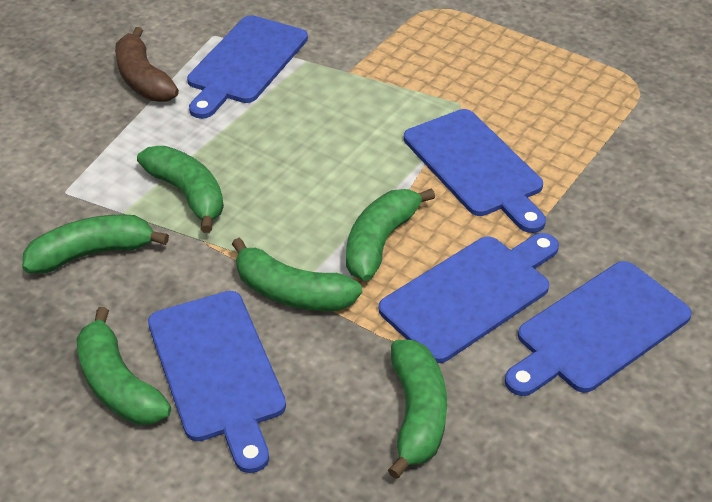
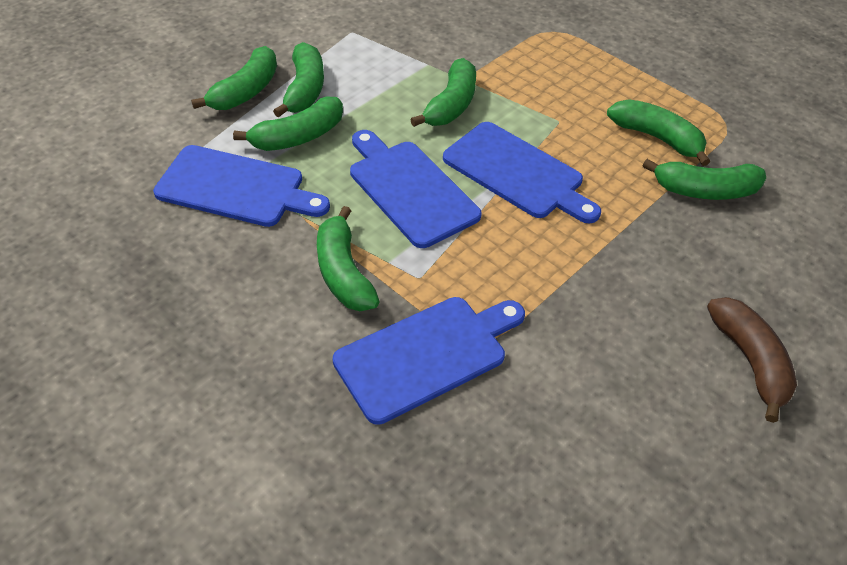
blue cutting board: 5 -> 4
green banana: 6 -> 7

